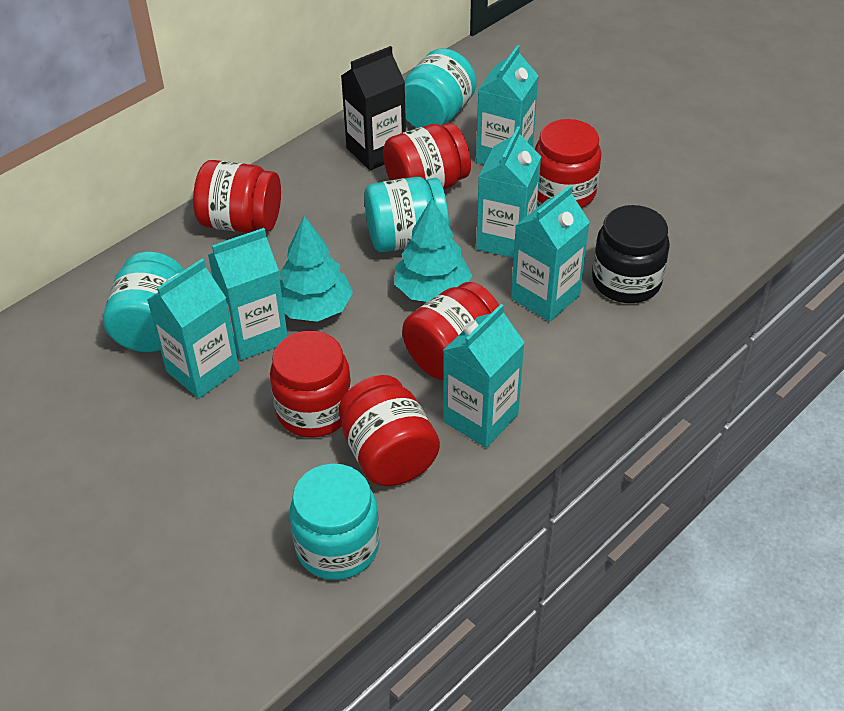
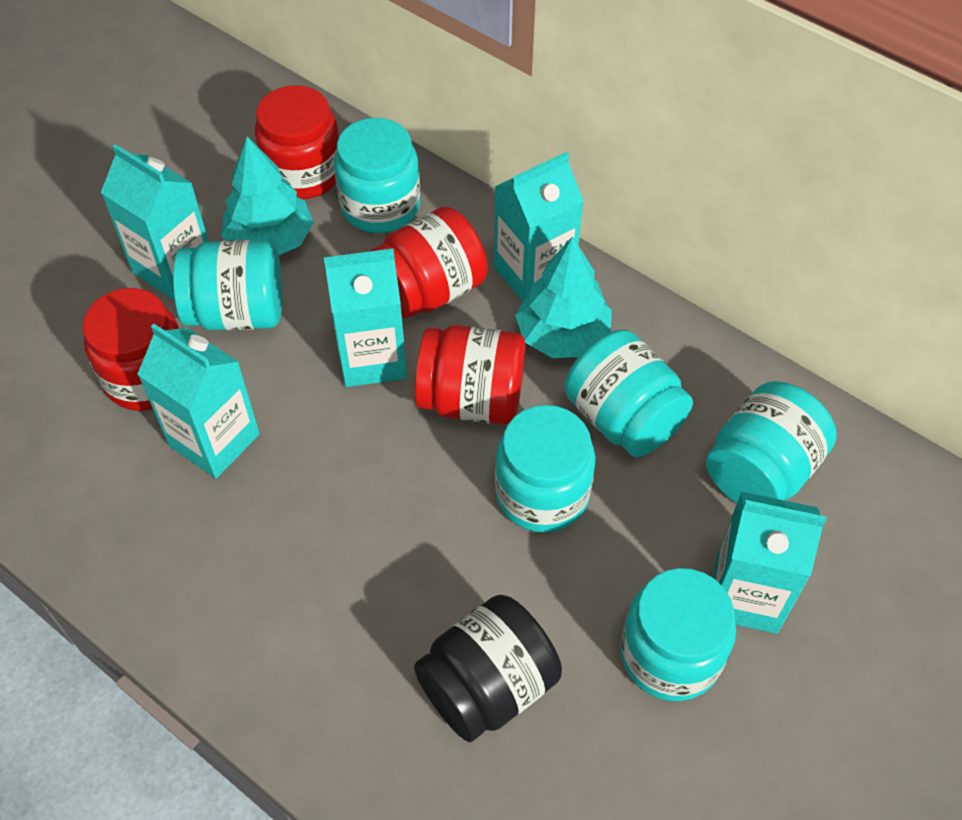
black carton: 1 -> 0
red jar: 6 -> 4
turquoise carton: 6 -> 5
turquoise jar: 4 -> 6

